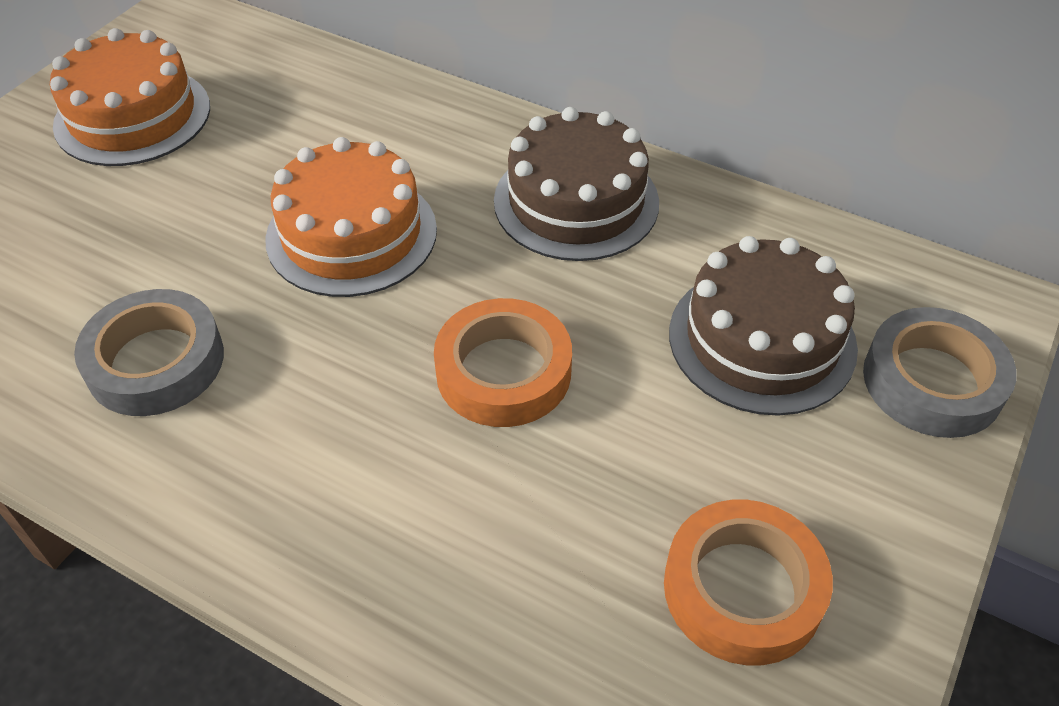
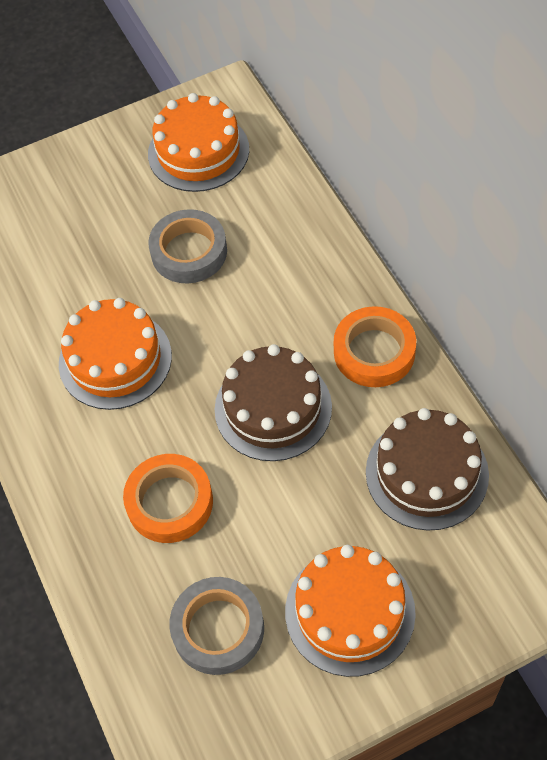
orange cake: 2 -> 3

